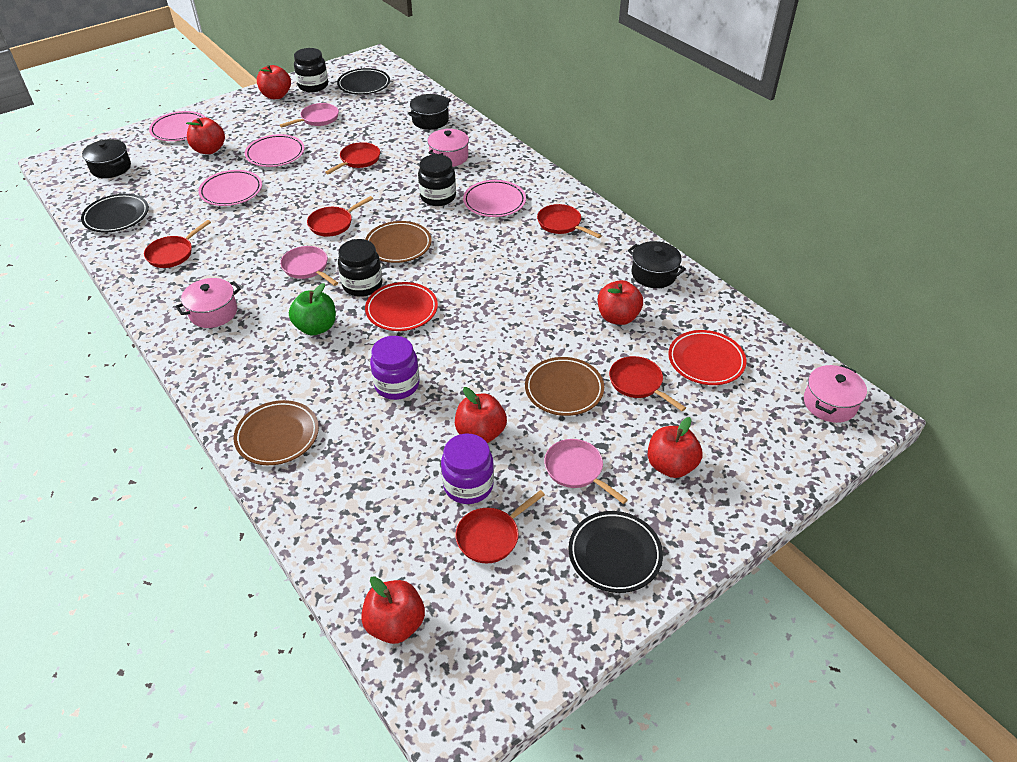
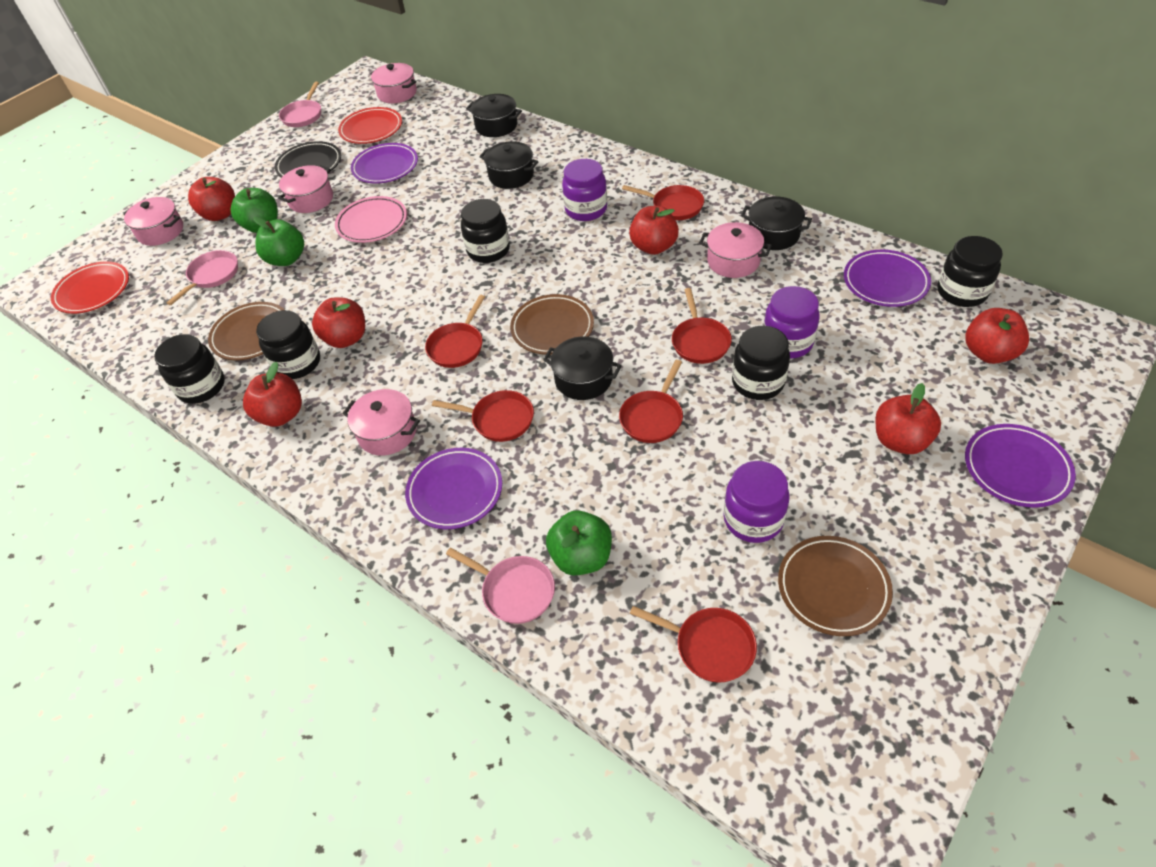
black jar: 3 -> 5
black plate: 3 -> 1
black pot: 3 -> 4
green apple: 1 -> 3
pink plate: 4 -> 1
pink pot: 3 -> 5
purple jar: 2 -> 3
purple plate: 0 -> 4

